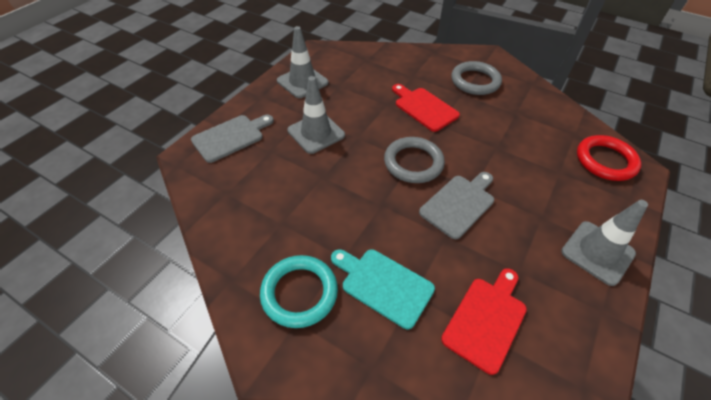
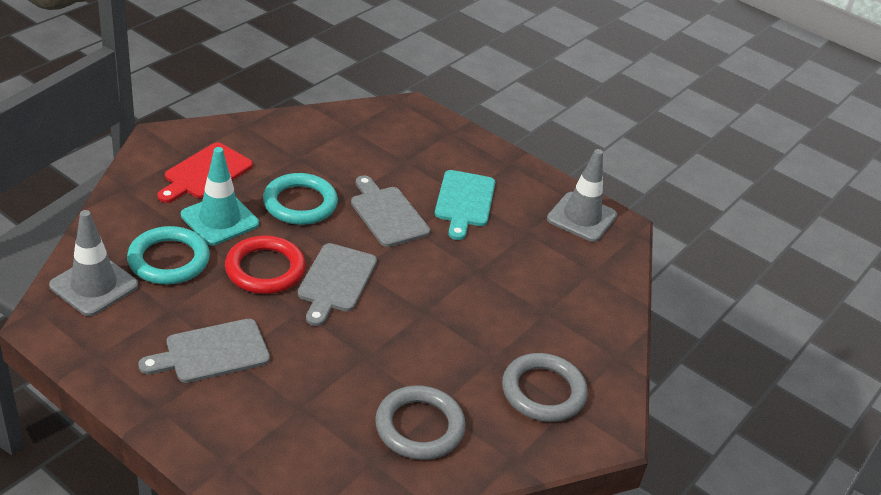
grey cutting board: 2 -> 3
grey traffic cone: 3 -> 2
red cutting board: 2 -> 1
turquoise ring: 1 -> 2
turquoise traffic cone: 0 -> 1

